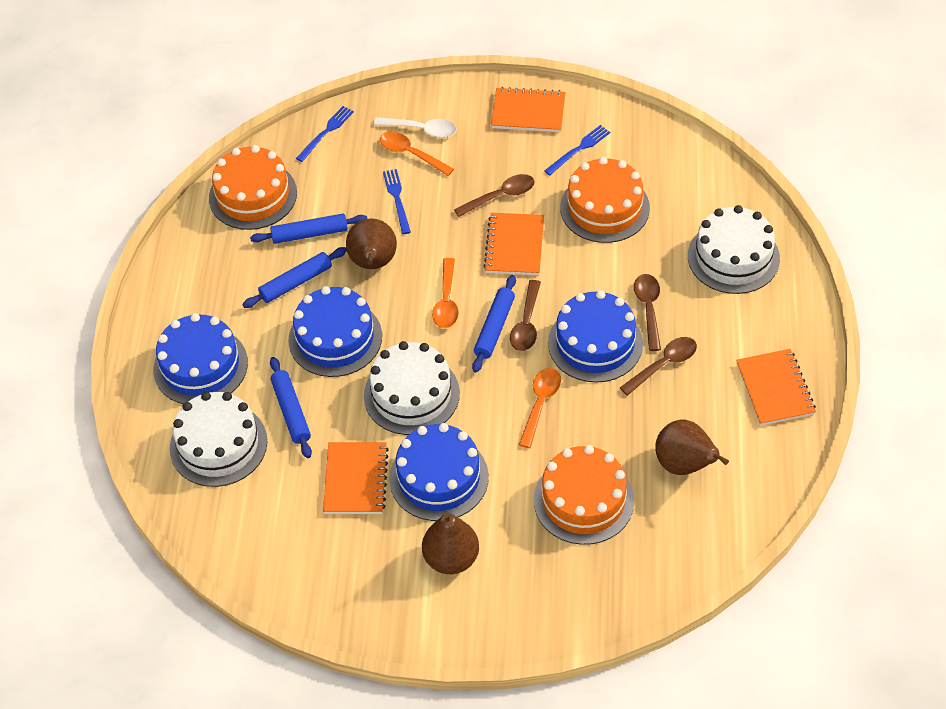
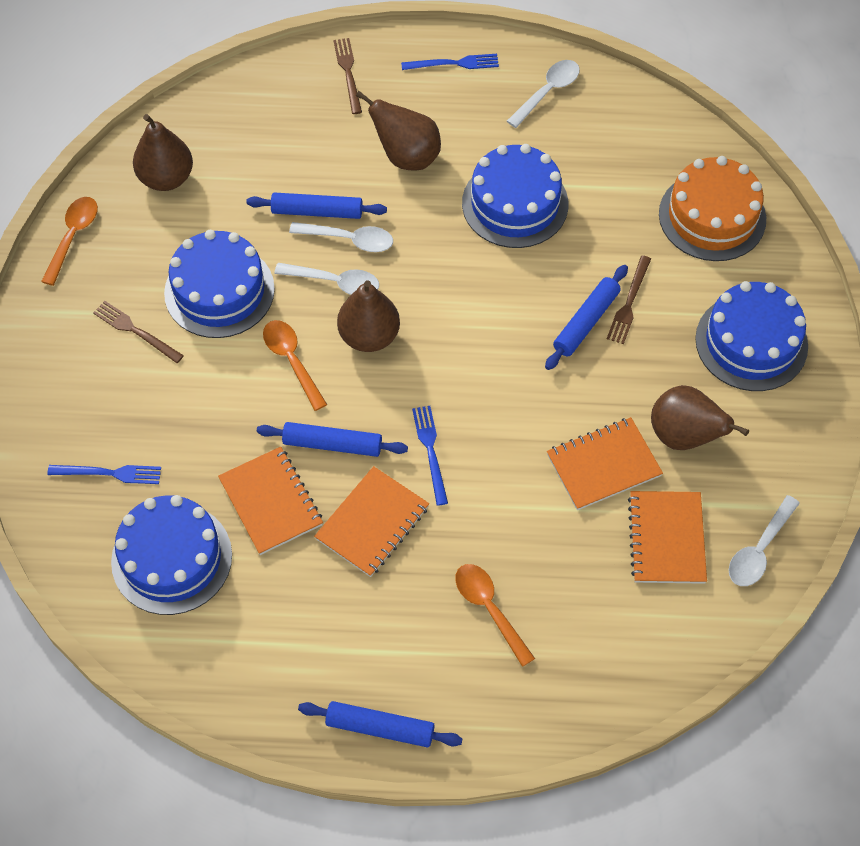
brown fork: 0 -> 3
brown pear: 3 -> 4
brown spoon: 4 -> 0
orange cake: 3 -> 1
white cake: 3 -> 0
white spoon: 1 -> 4

